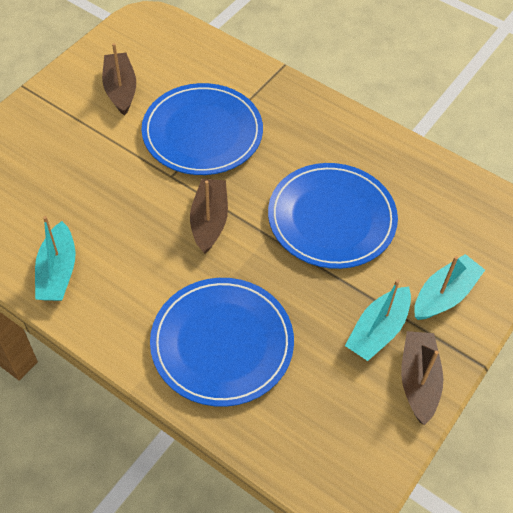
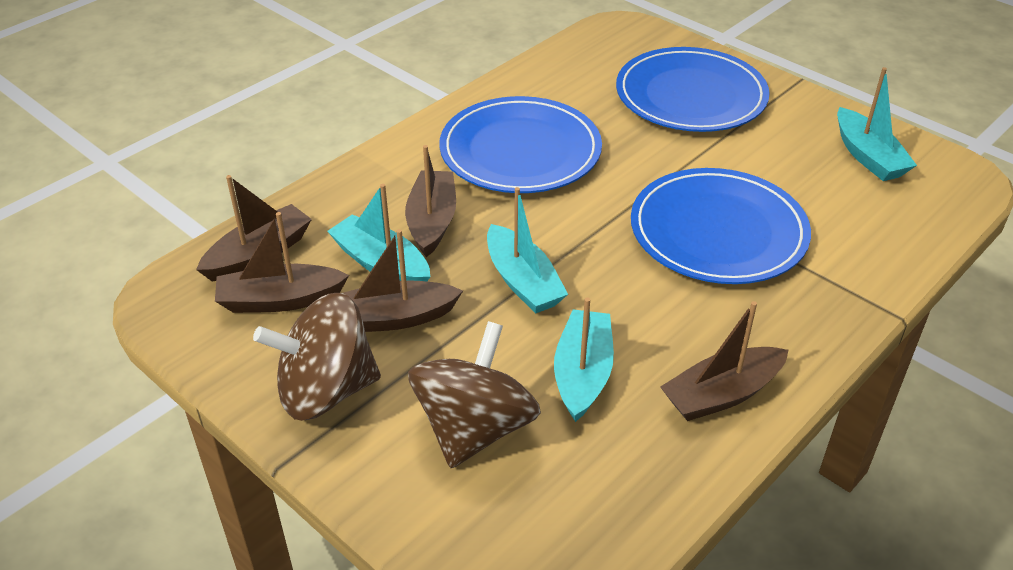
brown boat: 3 -> 5
brown spinning top: 0 -> 2
turquoise boat: 3 -> 4

